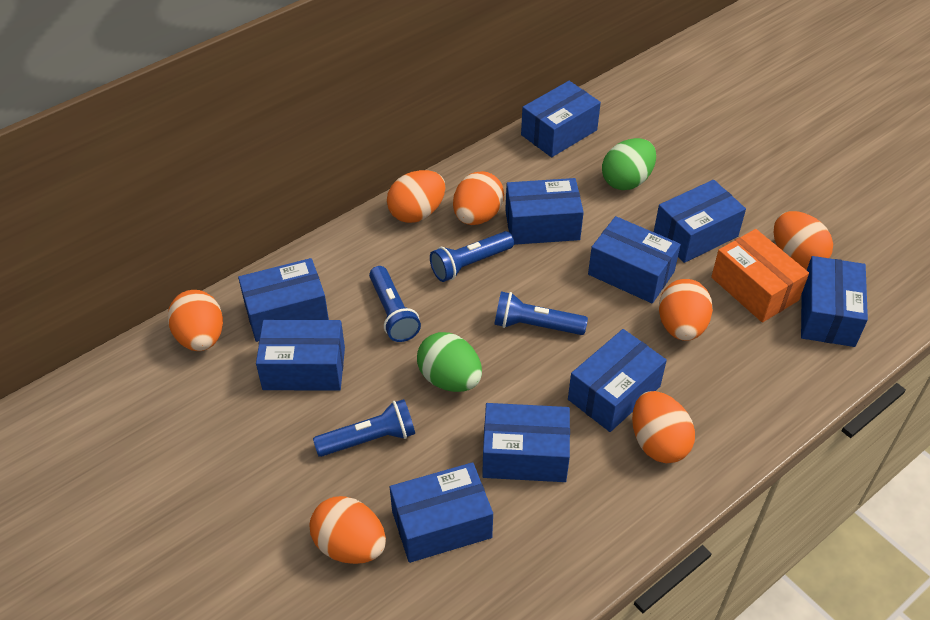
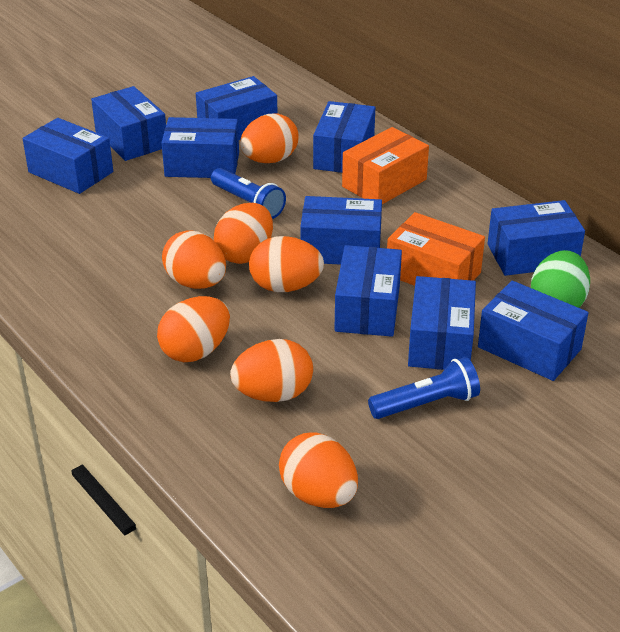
blue flashlight: 4 -> 2
green egg: 2 -> 1
orange box: 1 -> 2

